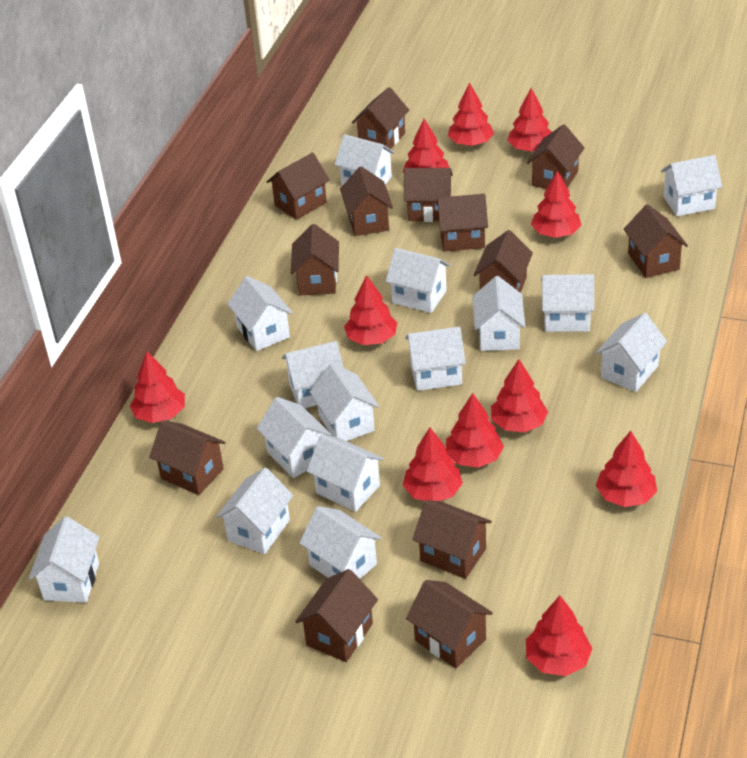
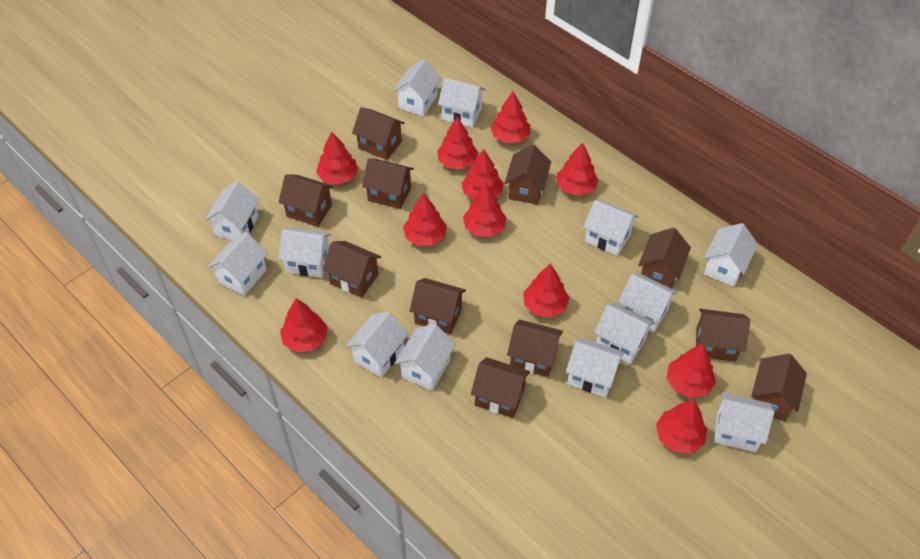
brown house: 13 -> 11
white house: 15 -> 13

